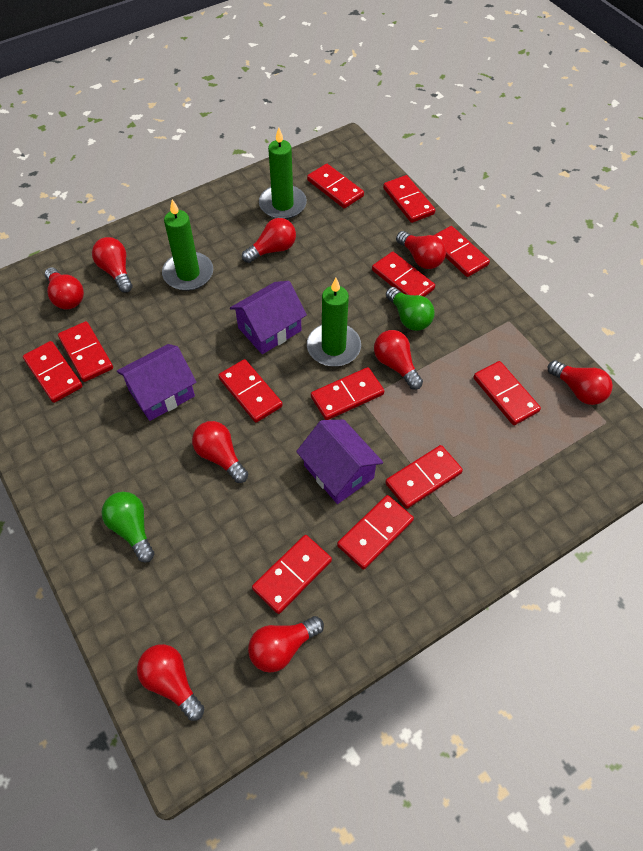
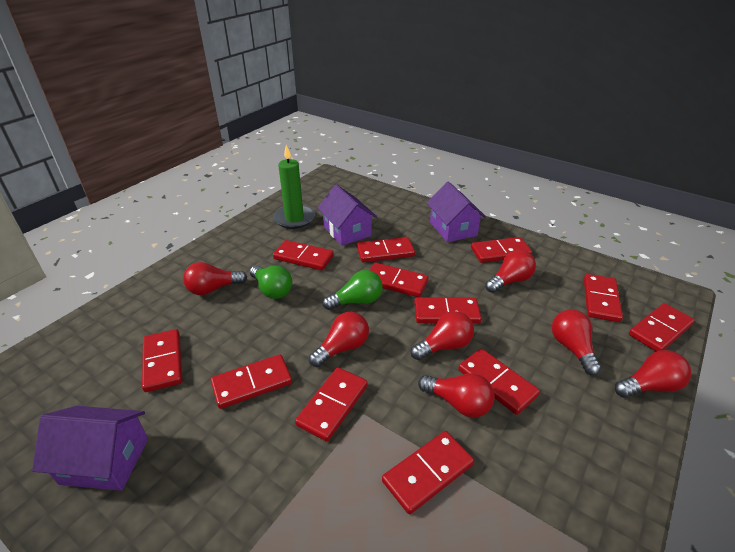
green candle: 3 -> 1
red light bulb: 9 -> 7

